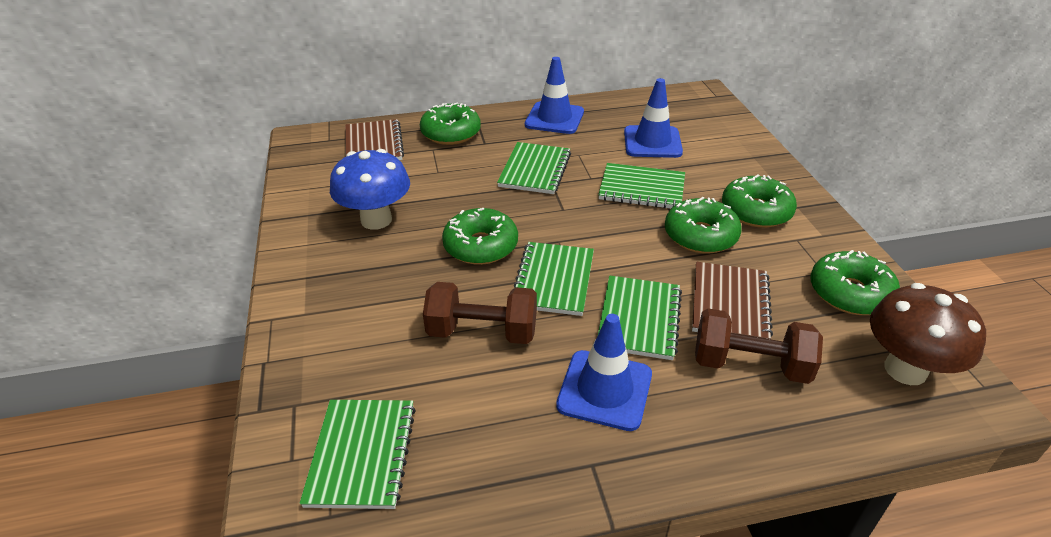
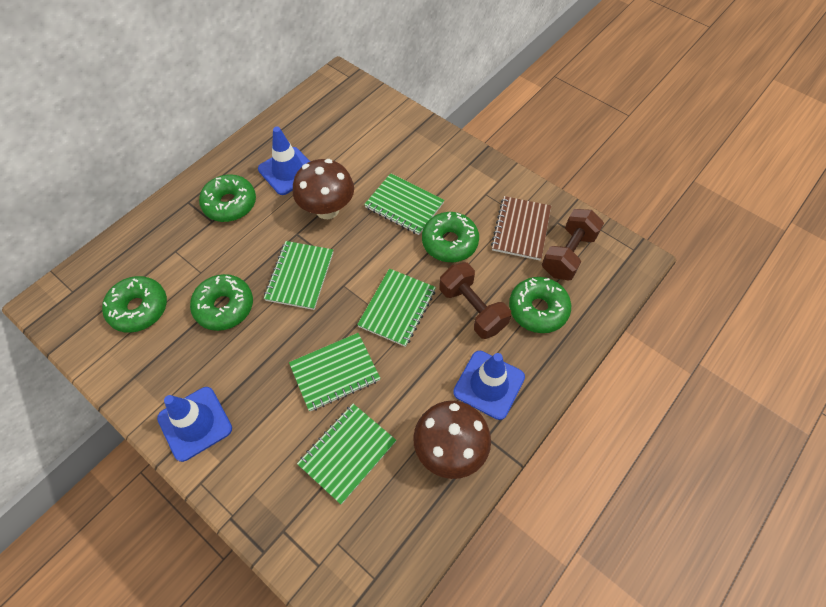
blue mushroom: 1 -> 0
brown mushroom: 1 -> 2
brown notebook: 2 -> 1

